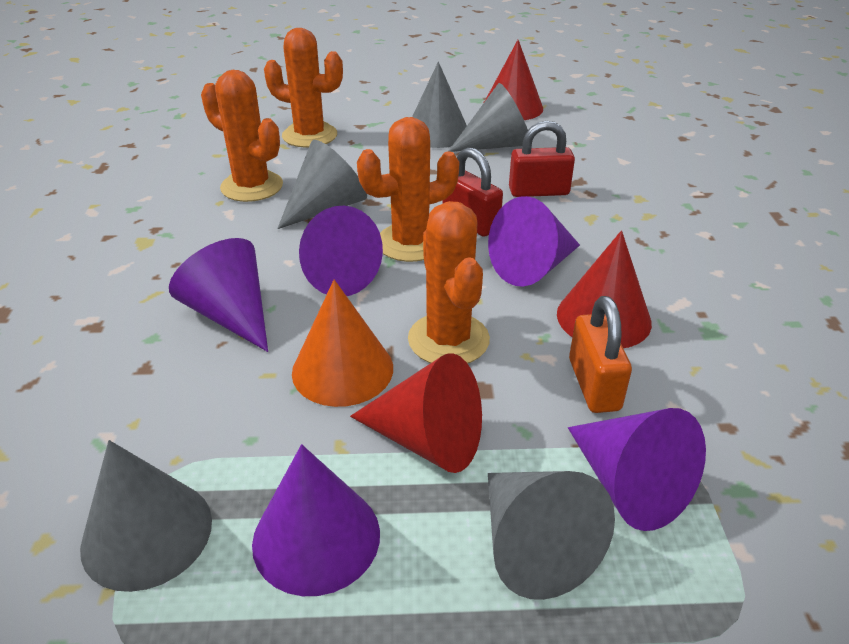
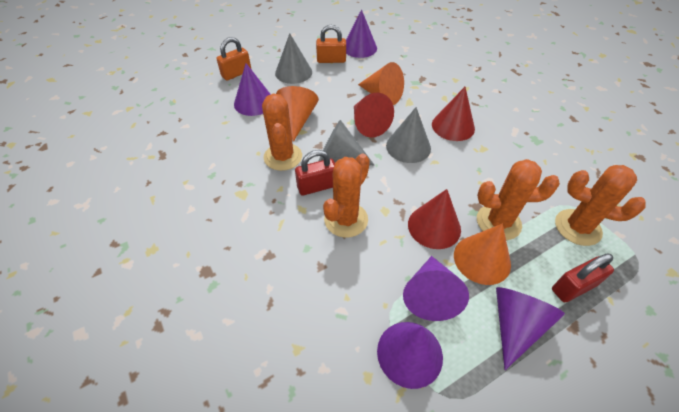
grey cone: 5 -> 3
orange cone: 1 -> 3
orange padlock: 1 -> 2

